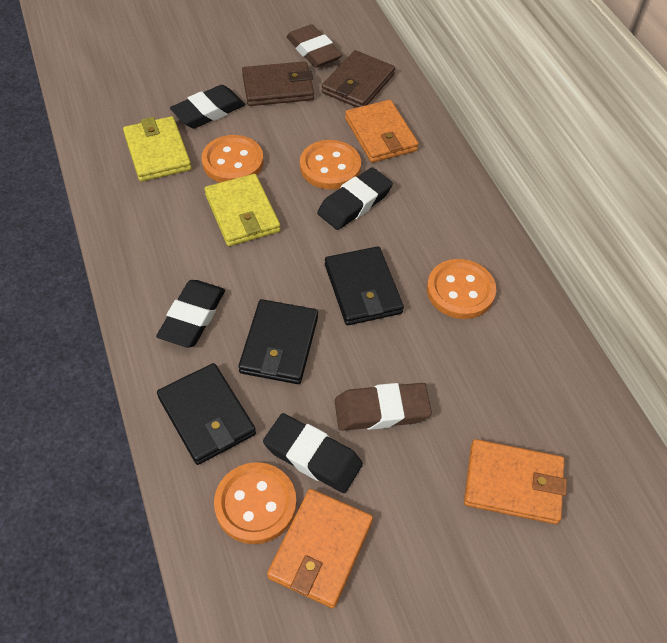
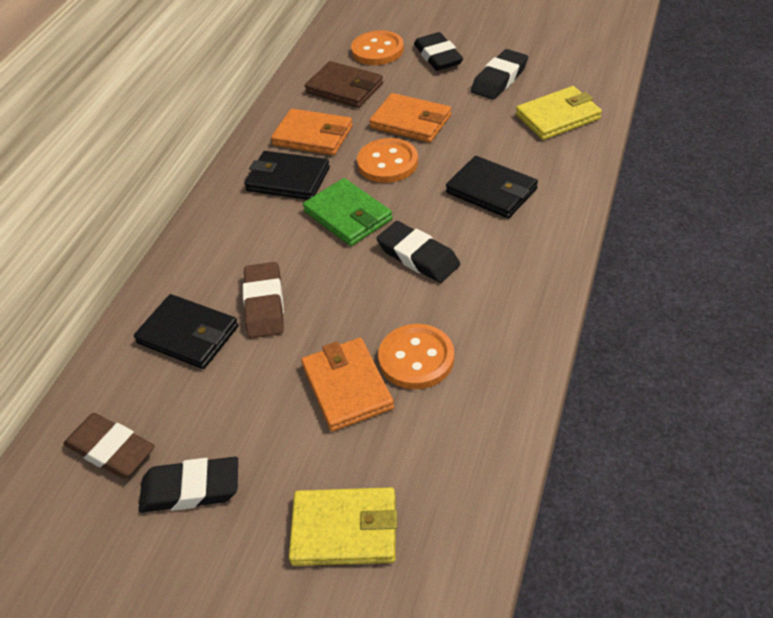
brown wallet: 2 -> 1
green wallet: 0 -> 1
orange button: 4 -> 3

